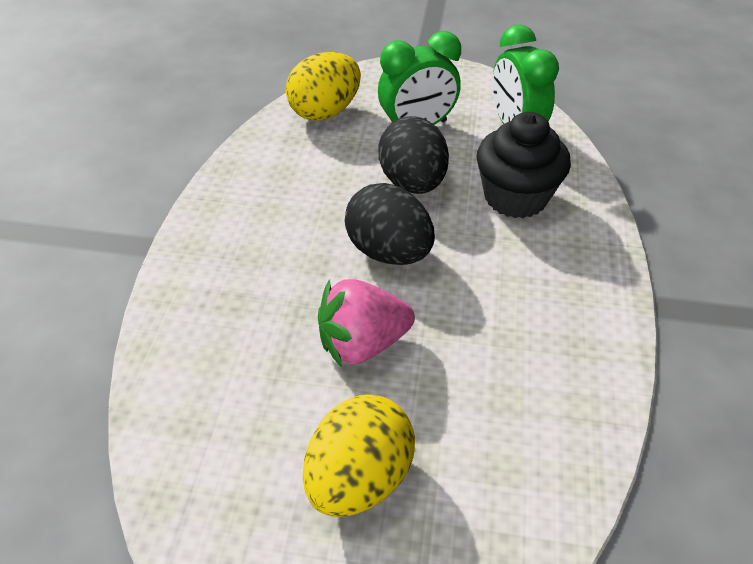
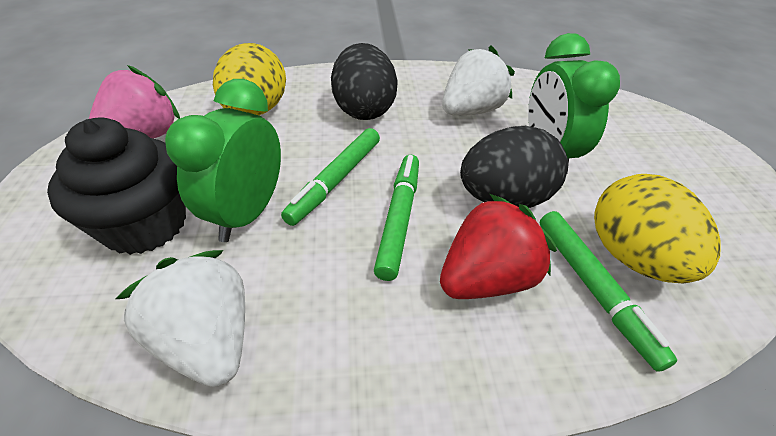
green marker: 0 -> 3
red strawberry: 0 -> 1
white strawberry: 0 -> 2

